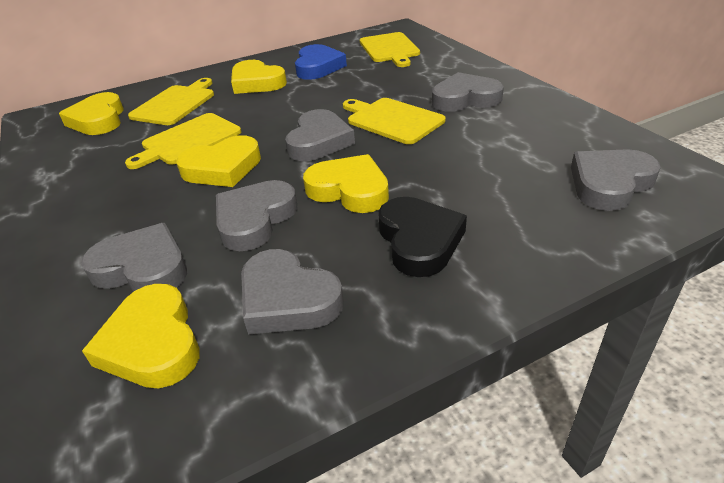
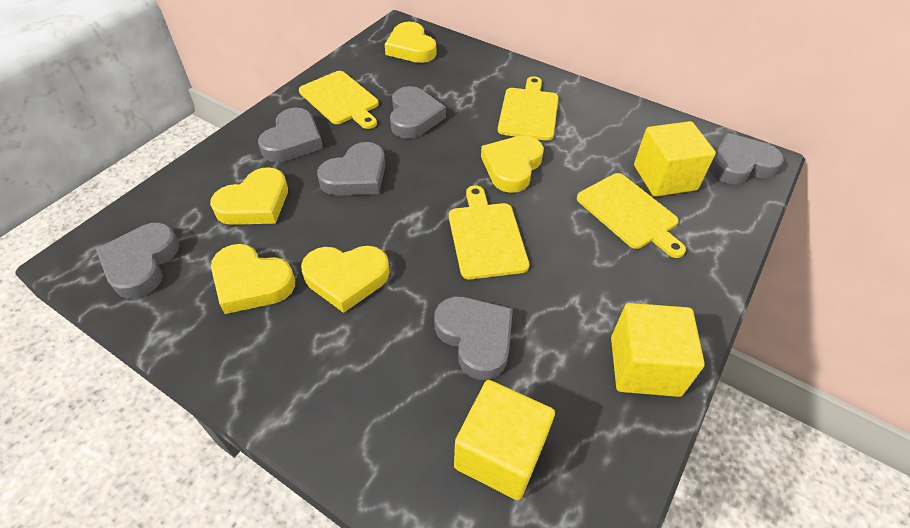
black heart: 1 -> 0
blue heart: 1 -> 0
yellow cube: 0 -> 3

